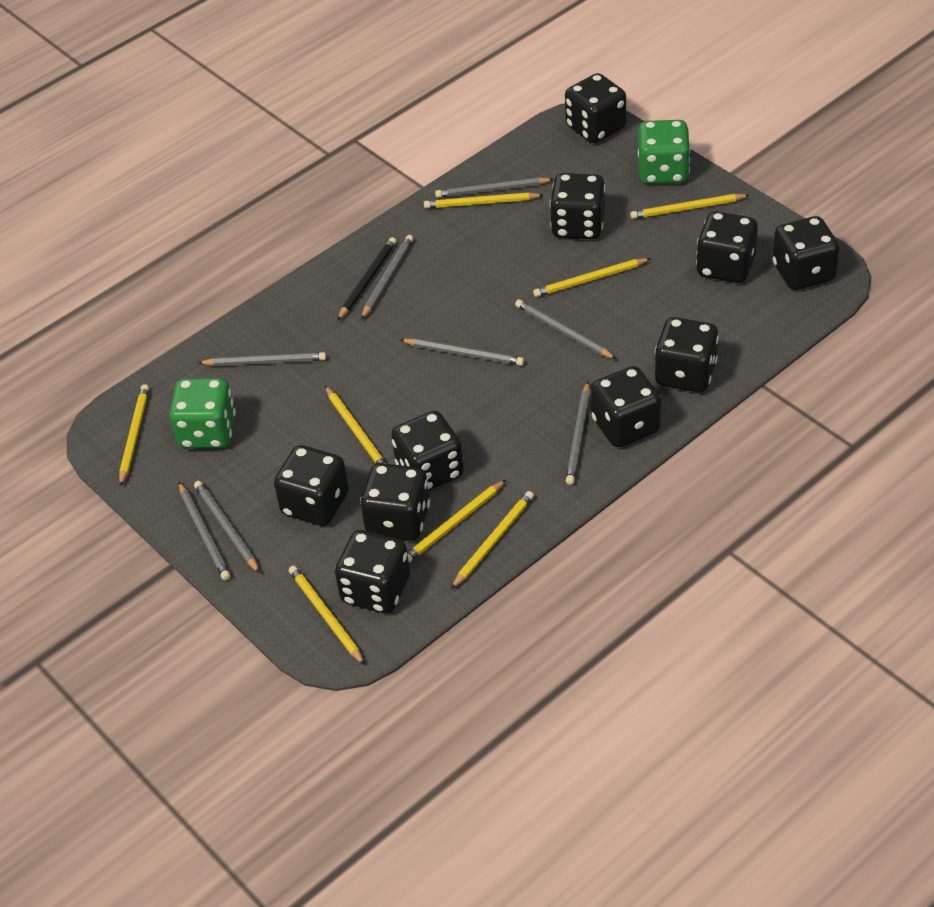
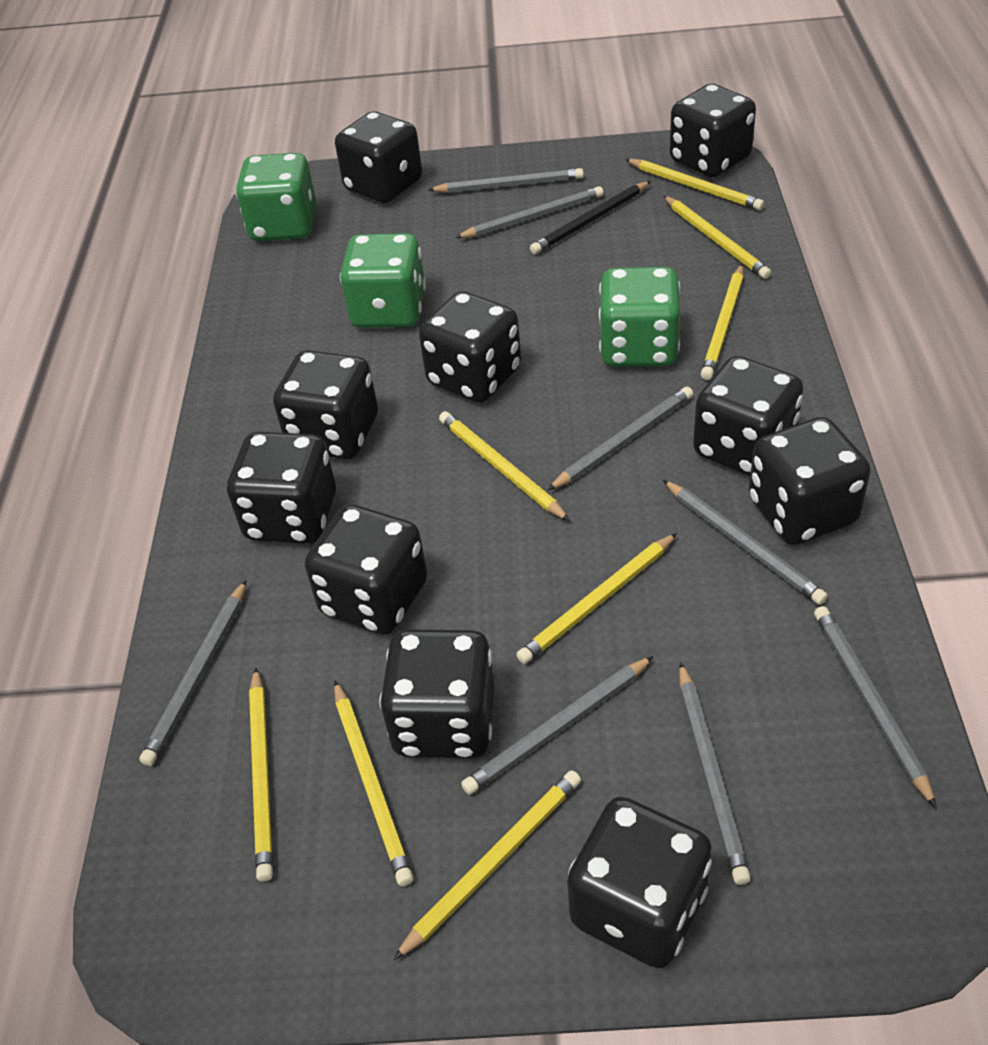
green dice: 2 -> 3

